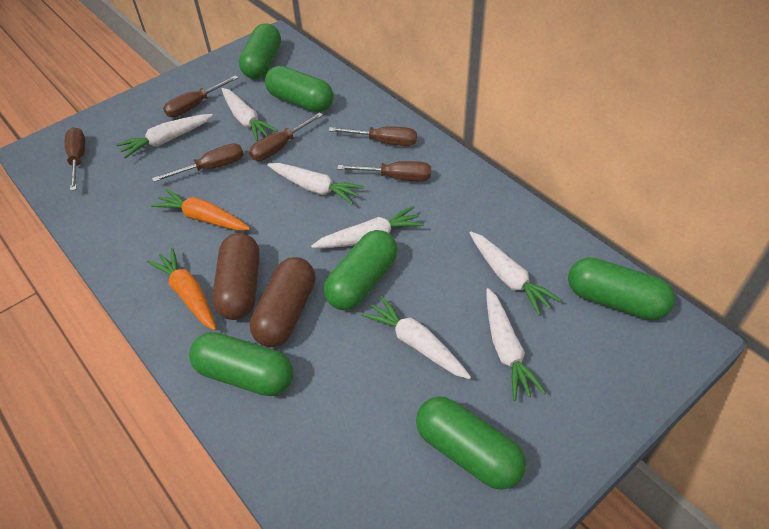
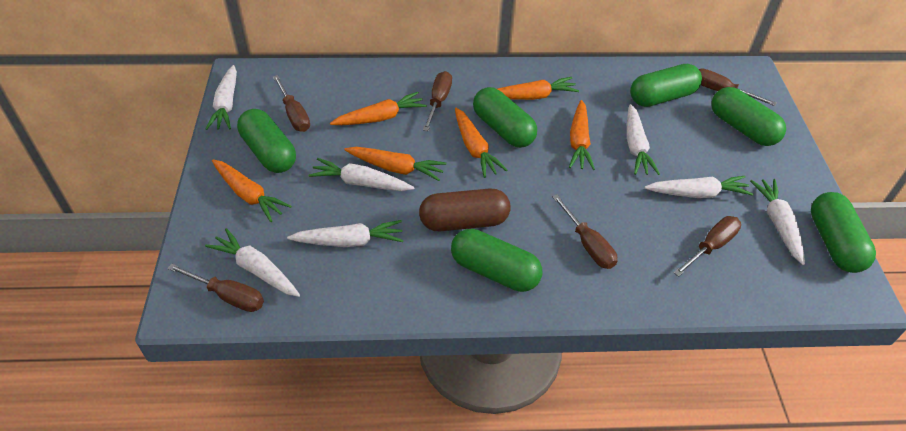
brown capsule: 2 -> 1
orange carrot: 2 -> 6

